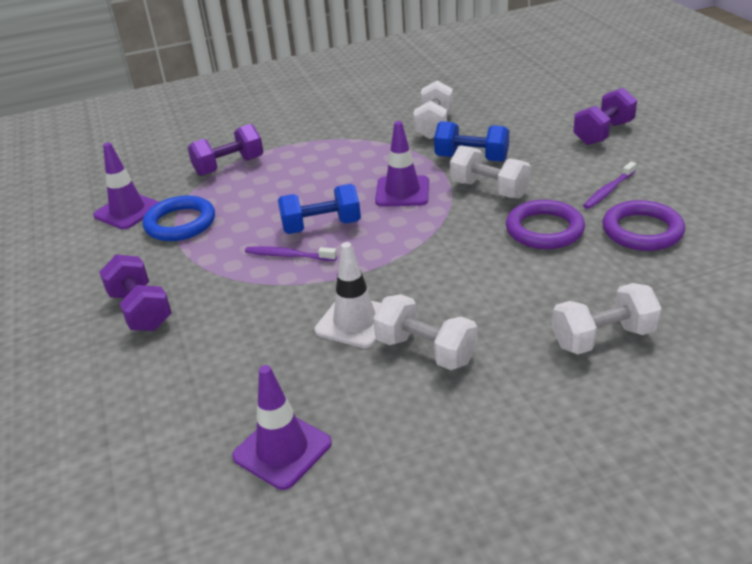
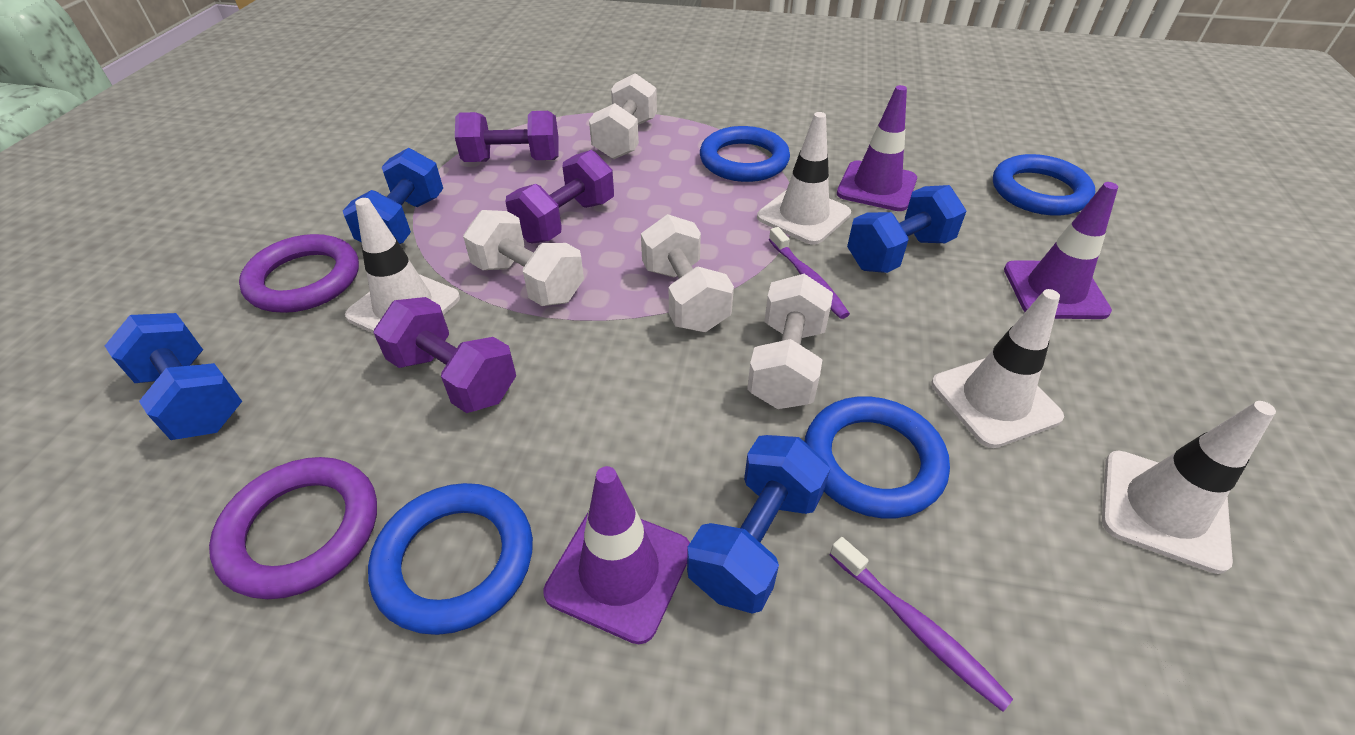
blue dumbbell: 2 -> 4
blue ring: 1 -> 4
white traffic cone: 1 -> 4

